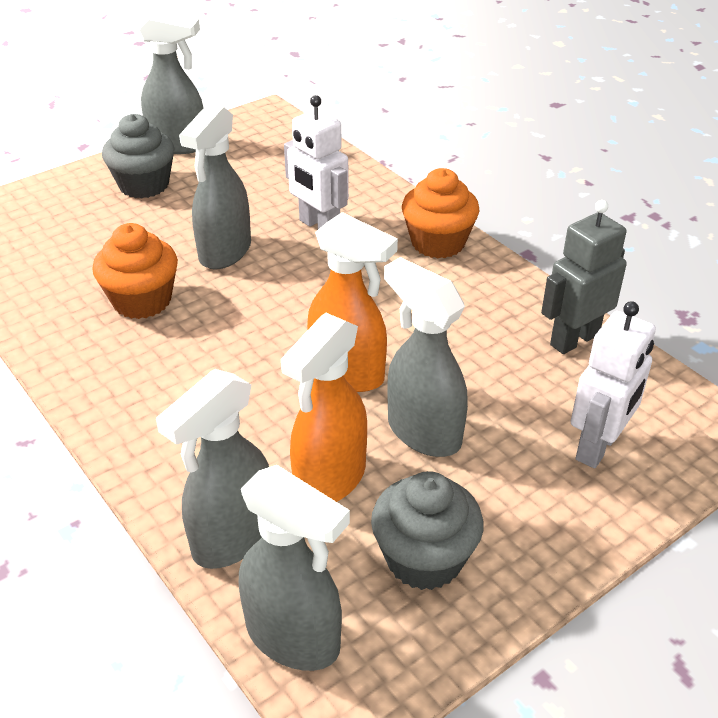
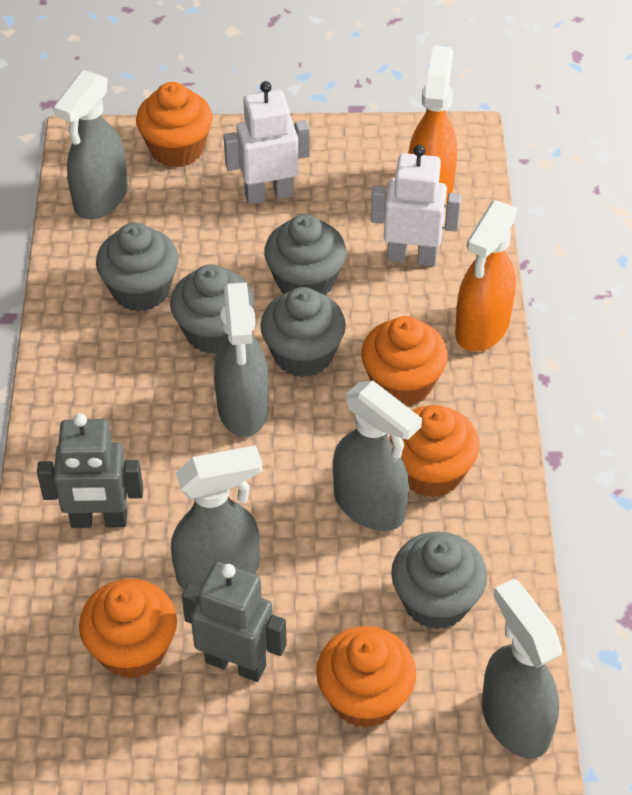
grey cupcake: 2 -> 5
grey robot: 1 -> 2
orange cupcake: 2 -> 5

